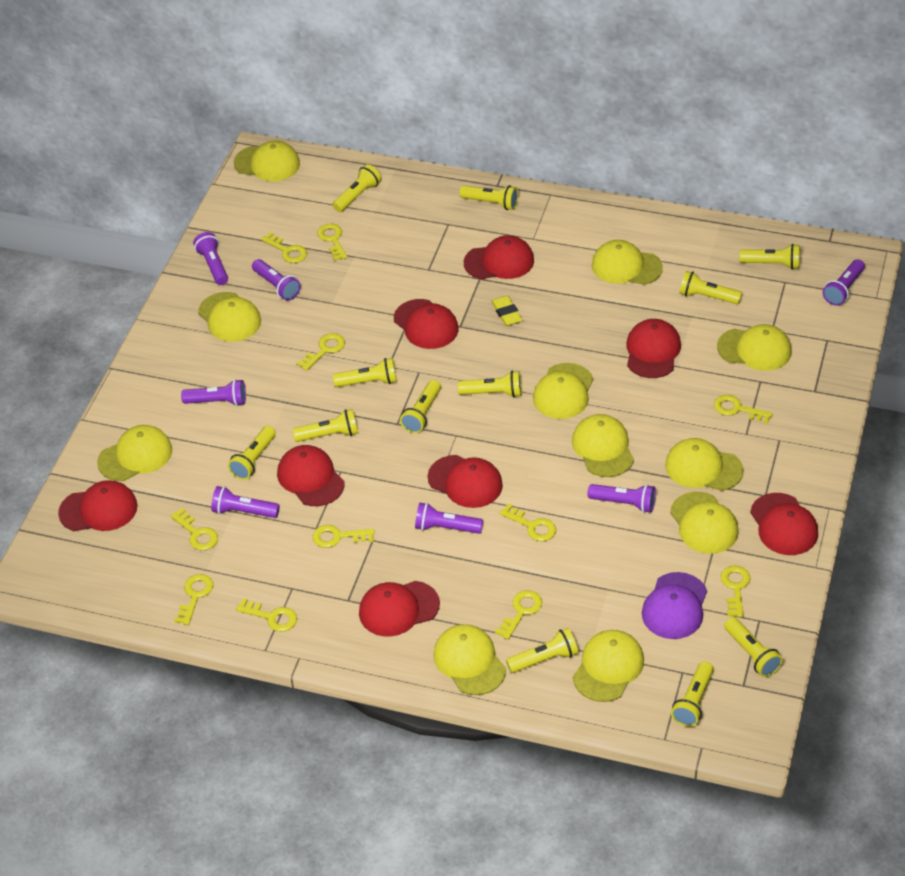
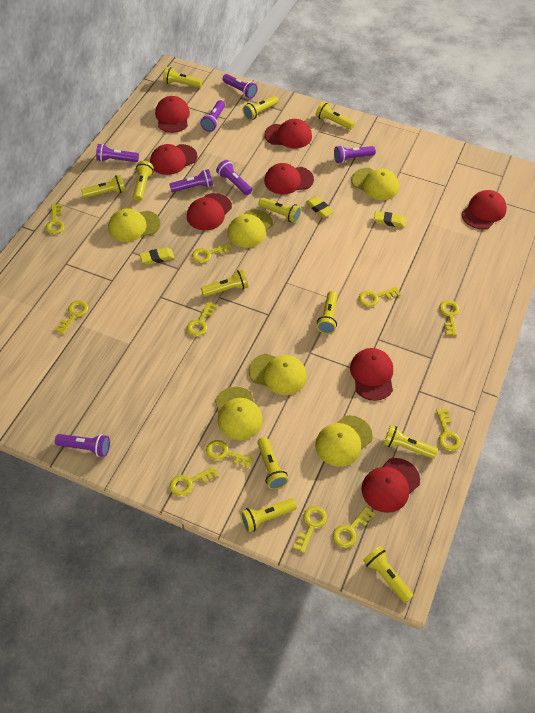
purple cap: 1 -> 0
yellow cap: 11 -> 6
yellow eraser: 1 -> 3

